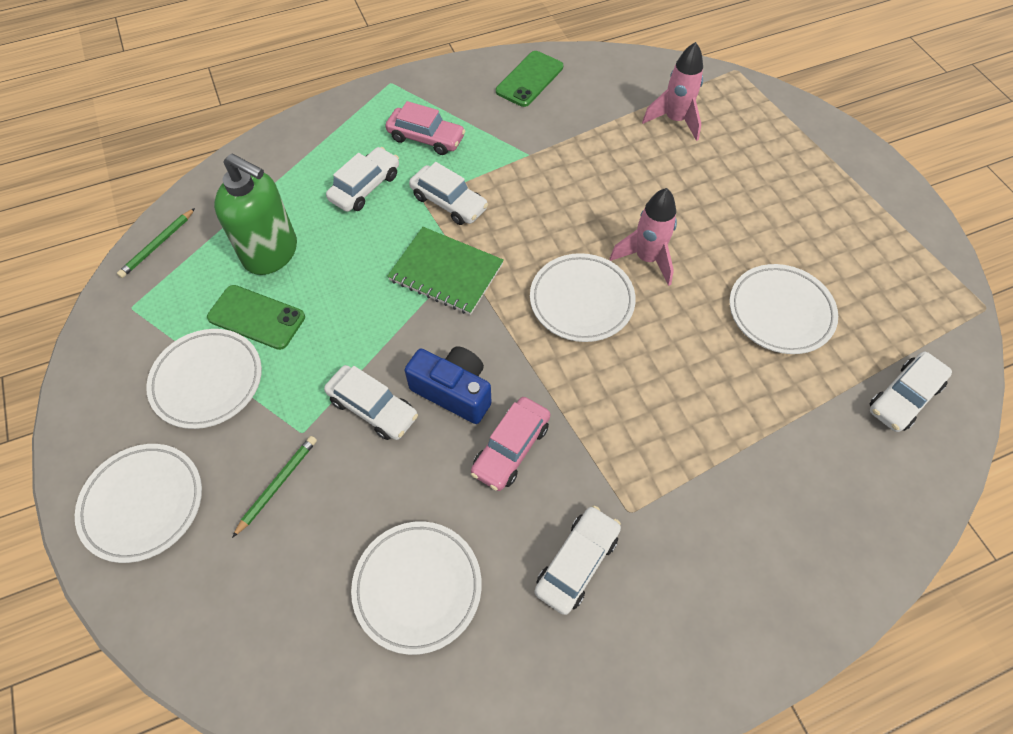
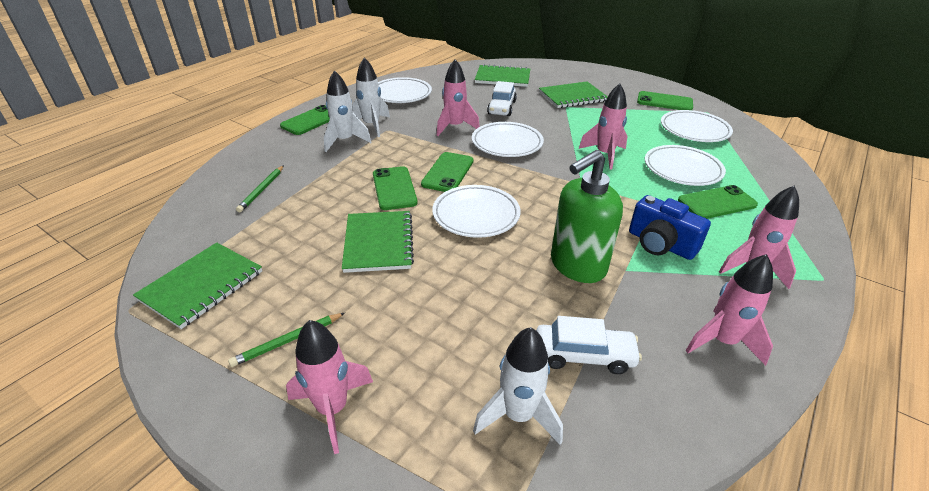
green notebook: 1 -> 4
green phone: 2 -> 5
pink car: 2 -> 0
pink rocket: 2 -> 5
white car: 5 -> 2
white rocket: 0 -> 3

